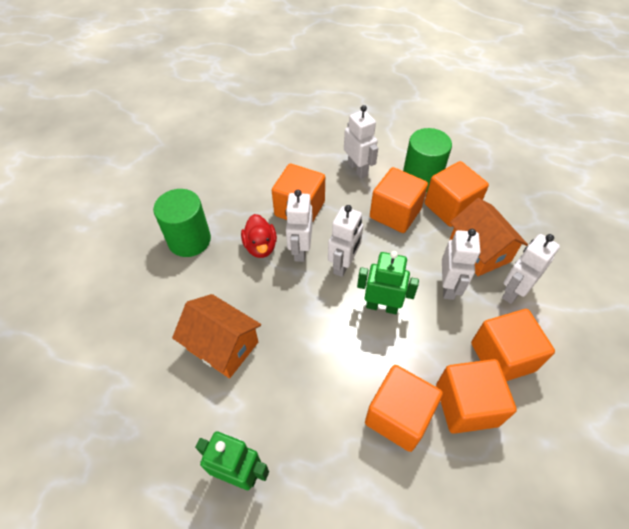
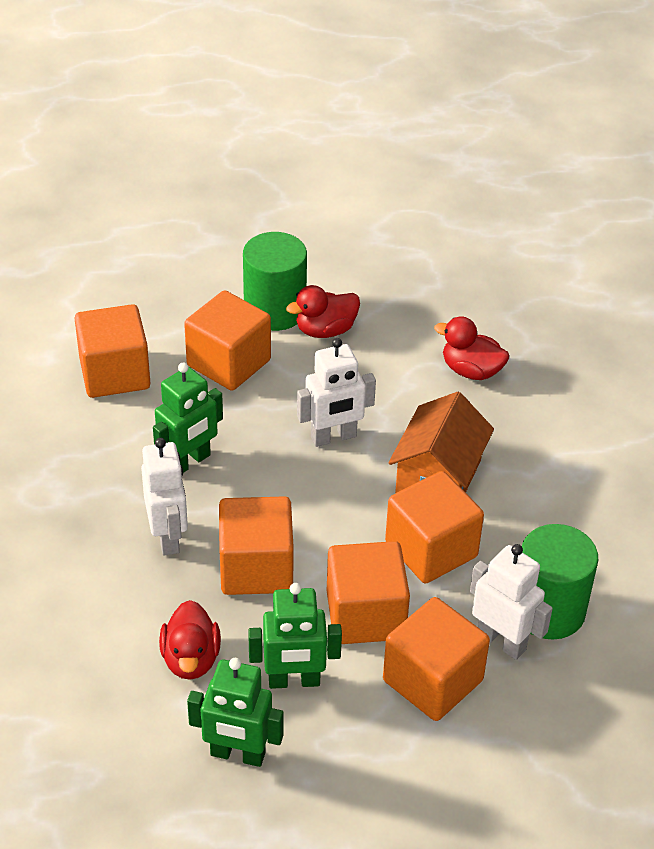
green robot: 2 -> 3
orange house: 2 -> 1
red duck: 1 -> 3
white robot: 5 -> 3

